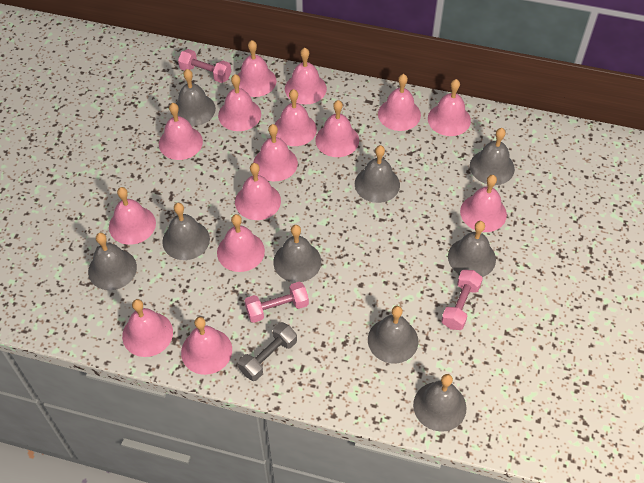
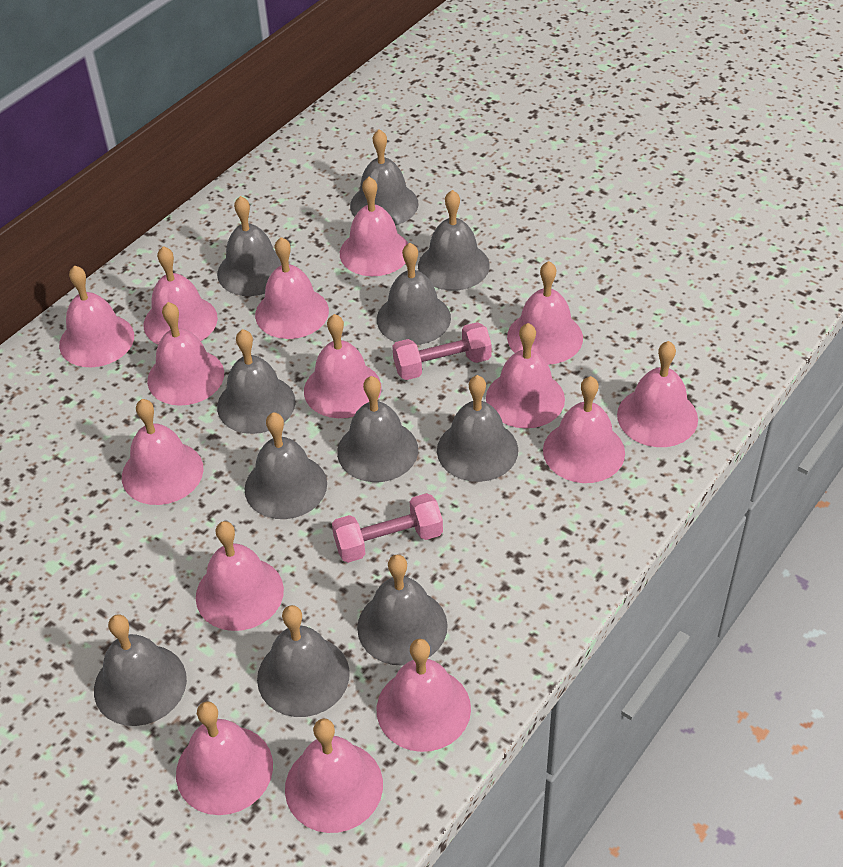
grey bell: 9 -> 11
grey dumbbell: 1 -> 0
pink dumbbell: 3 -> 2

